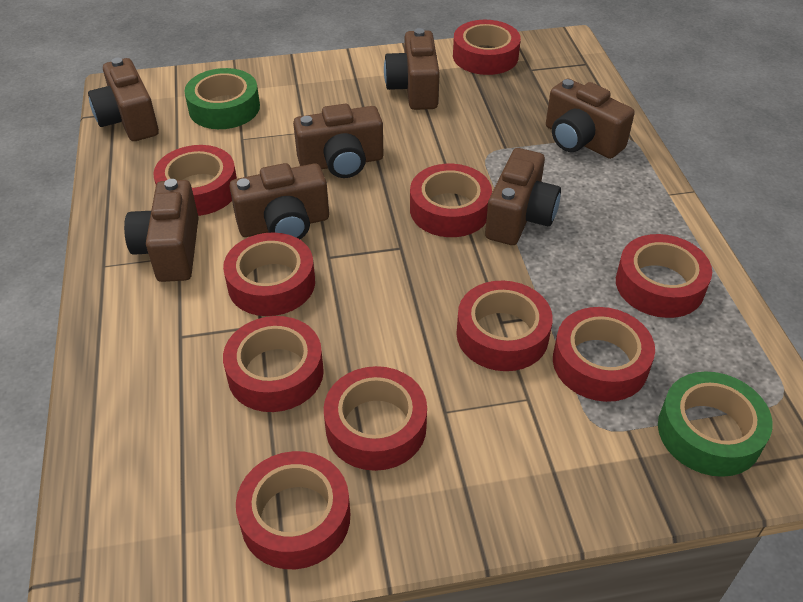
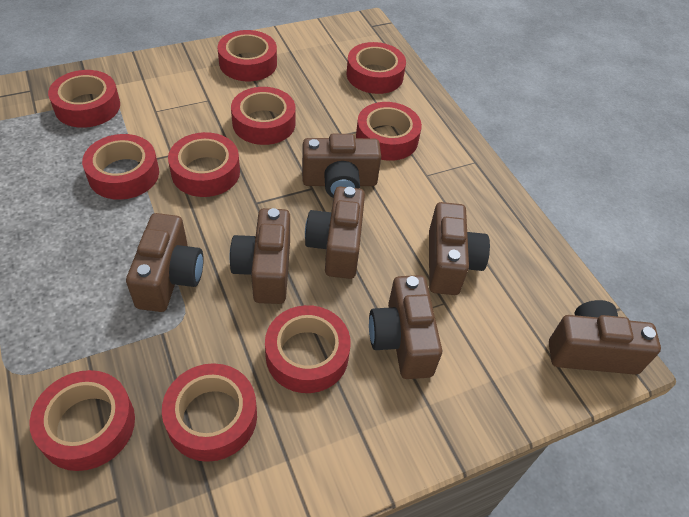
green tape: 2 -> 0

